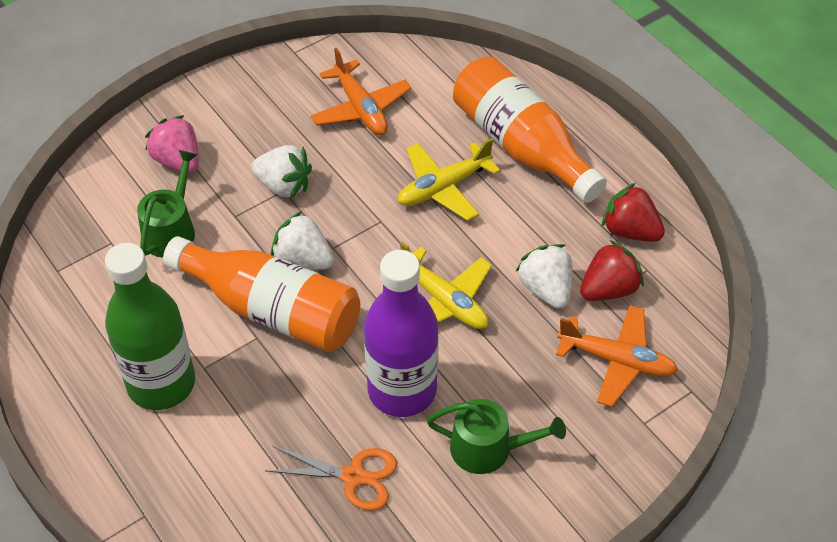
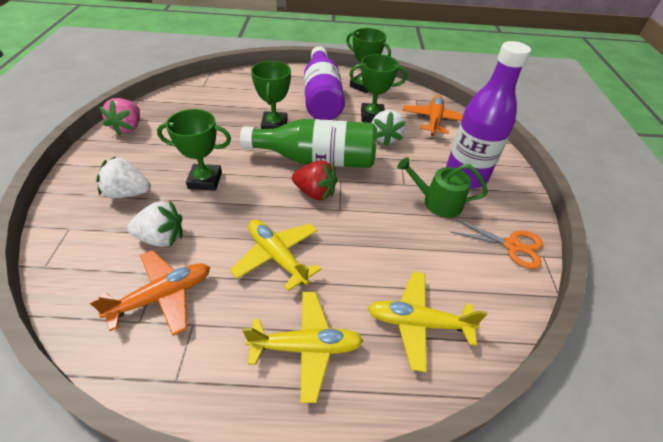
green trophy: 0 -> 4
green watering can: 2 -> 1
orange bottle: 2 -> 0
purple bottle: 1 -> 2
red strawberry: 2 -> 1
yellow plane: 2 -> 3

